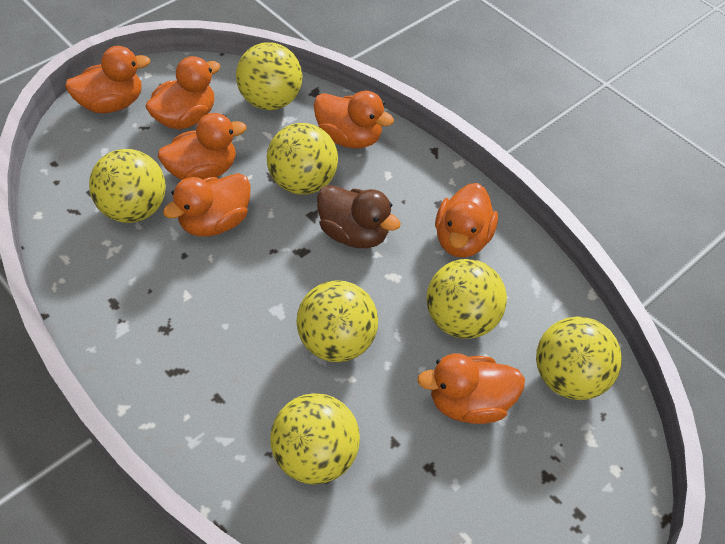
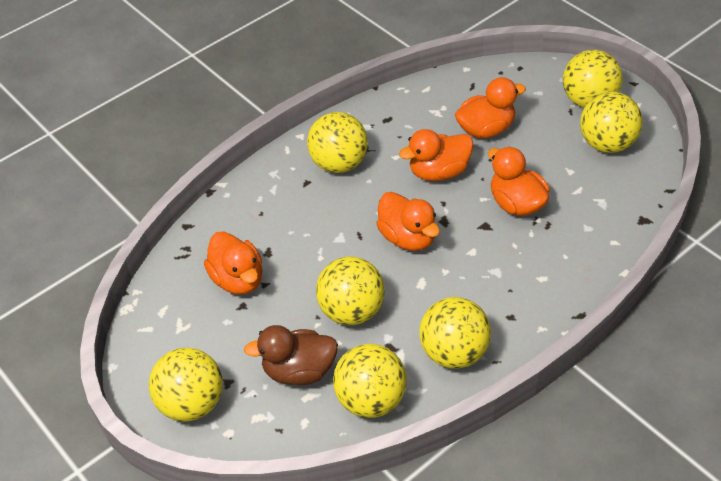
orange duck: 7 -> 5

